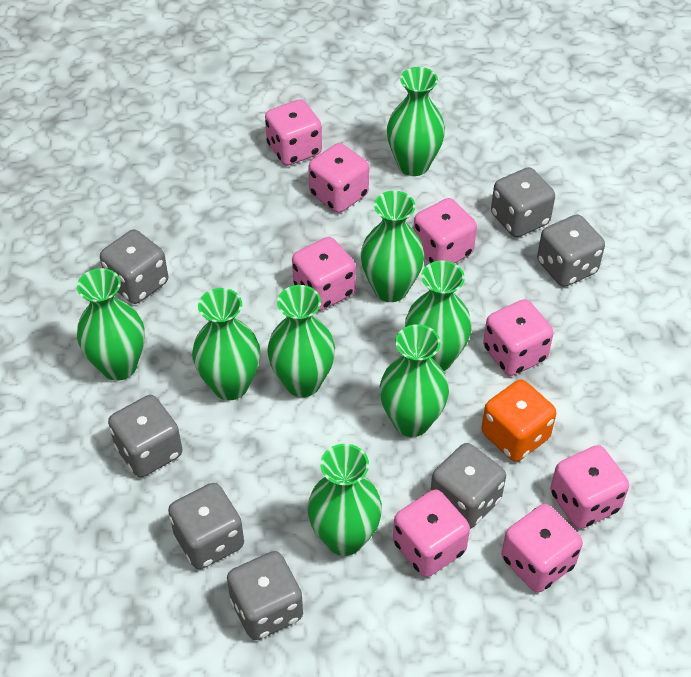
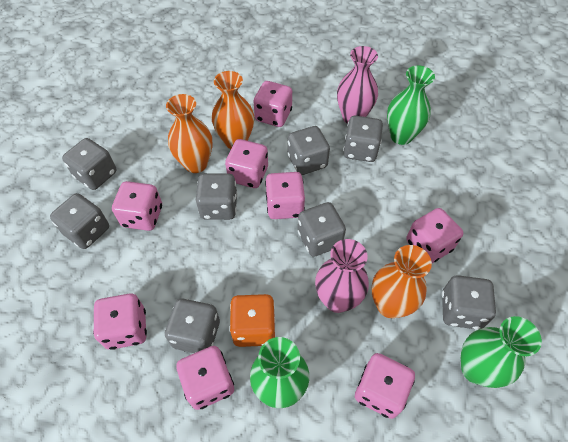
green vase: 8 -> 3
grey dice: 7 -> 8
orange vase: 0 -> 3
pink vase: 0 -> 2

